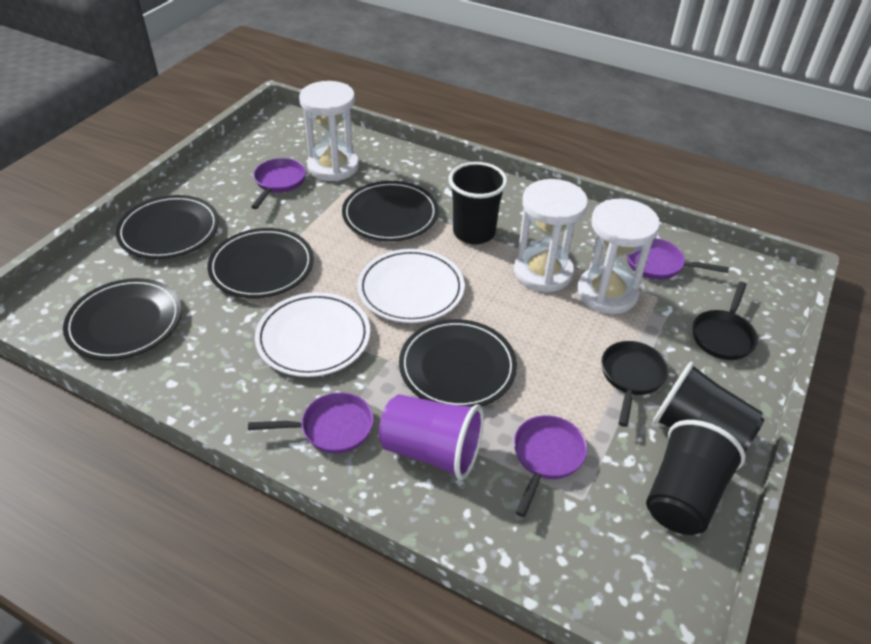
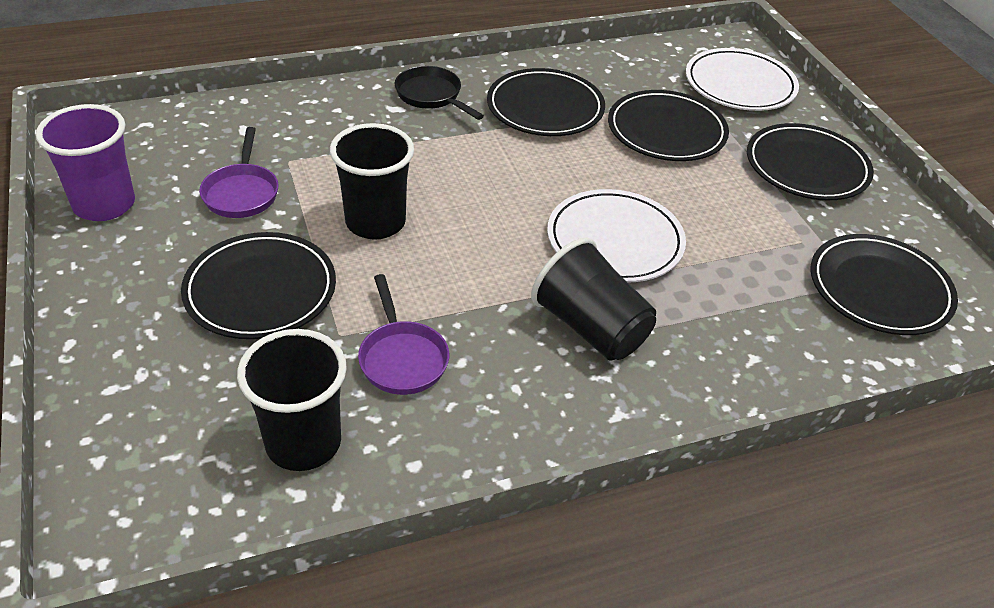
black pan: 2 -> 1
purple pan: 4 -> 2
white hourglass: 3 -> 0

